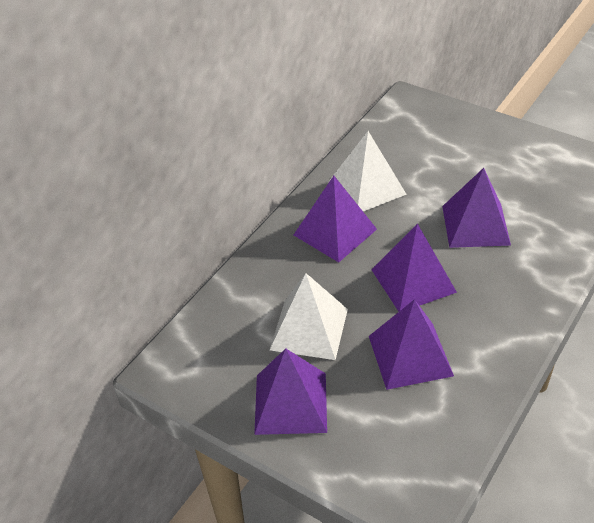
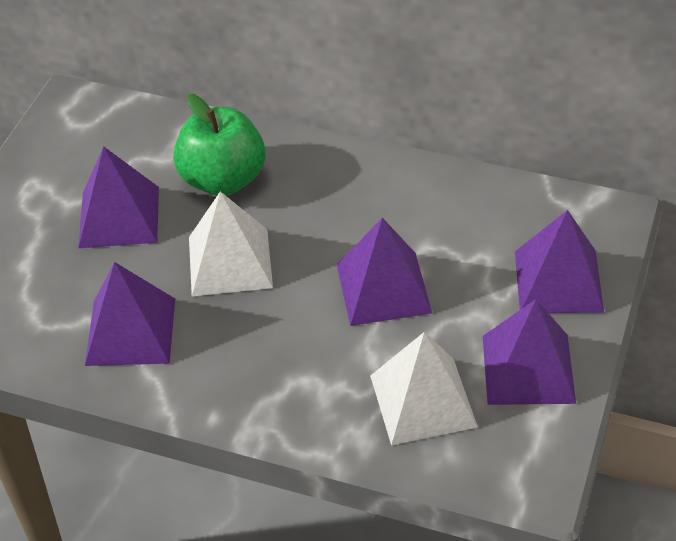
green apple: 0 -> 1

